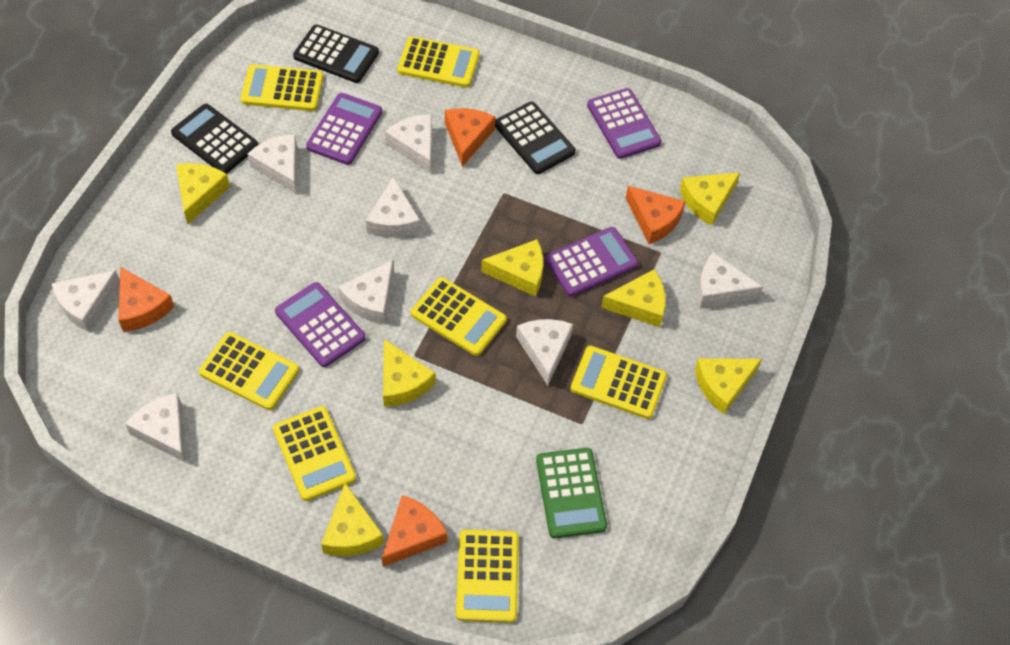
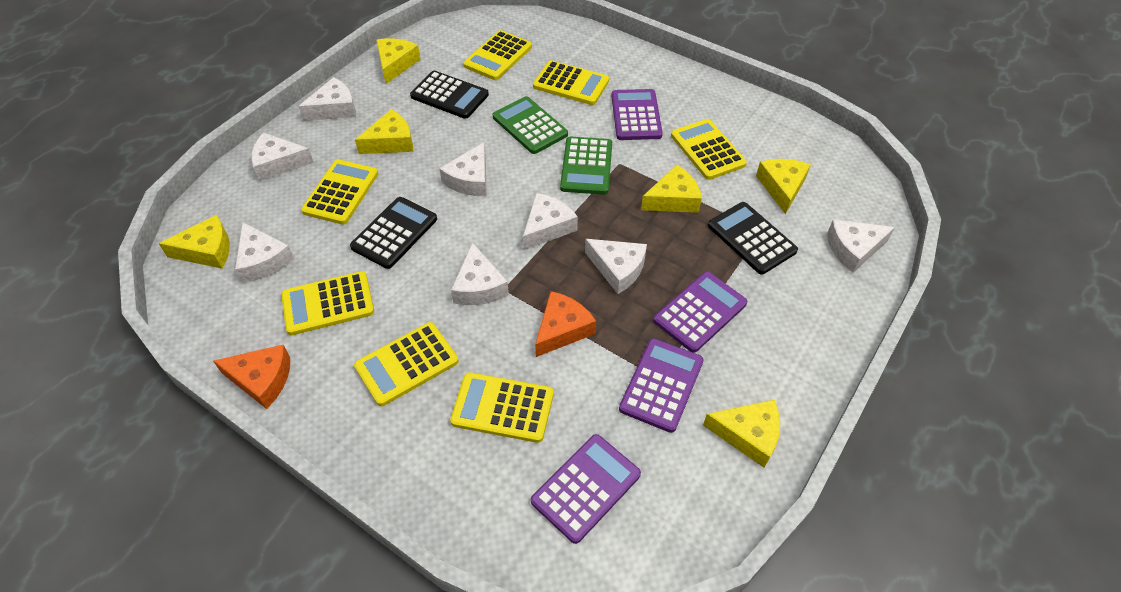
green calculator: 1 -> 2
orange cheese: 4 -> 2
yellow cheese: 7 -> 6

